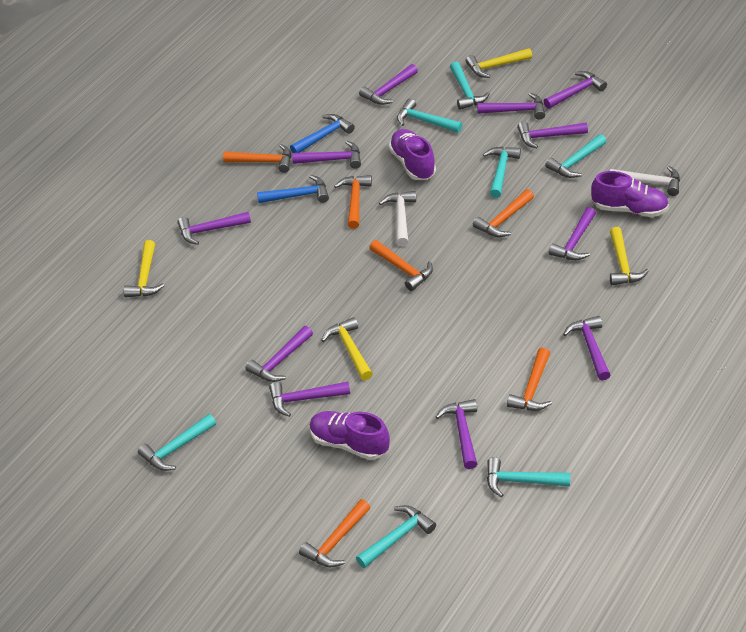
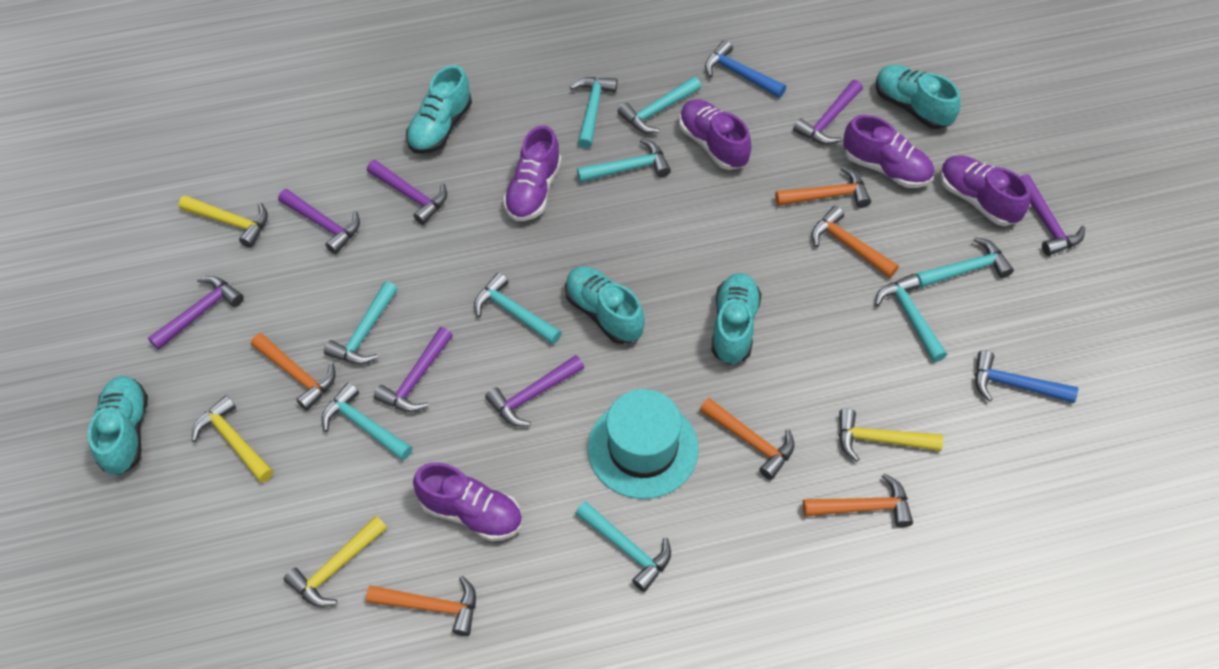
purple hammer: 11 -> 7
purple shoe: 3 -> 5
turquoise hammer: 7 -> 9
turquoise hat: 0 -> 1
turquoise shoe: 0 -> 5
white hammer: 2 -> 0

